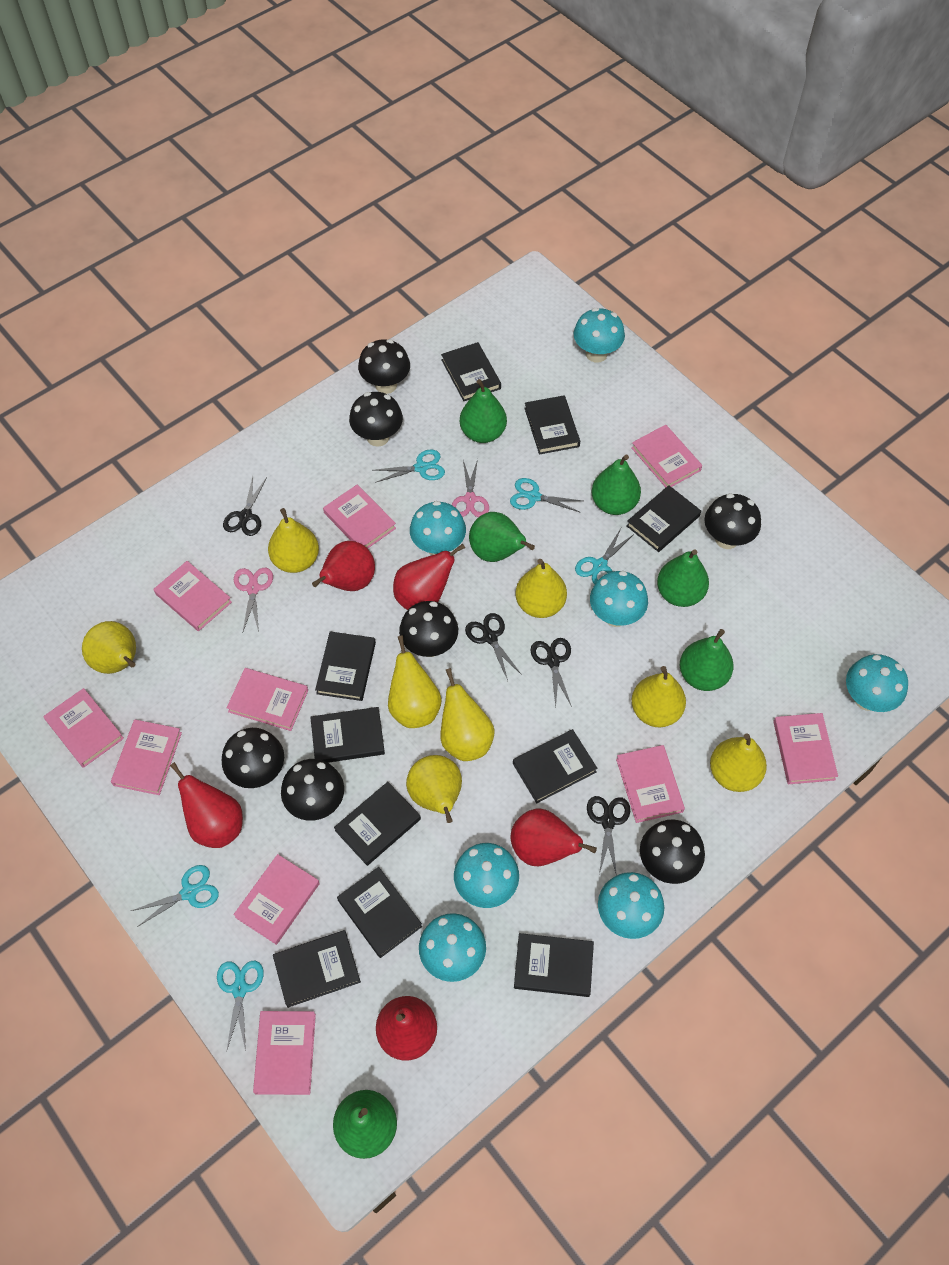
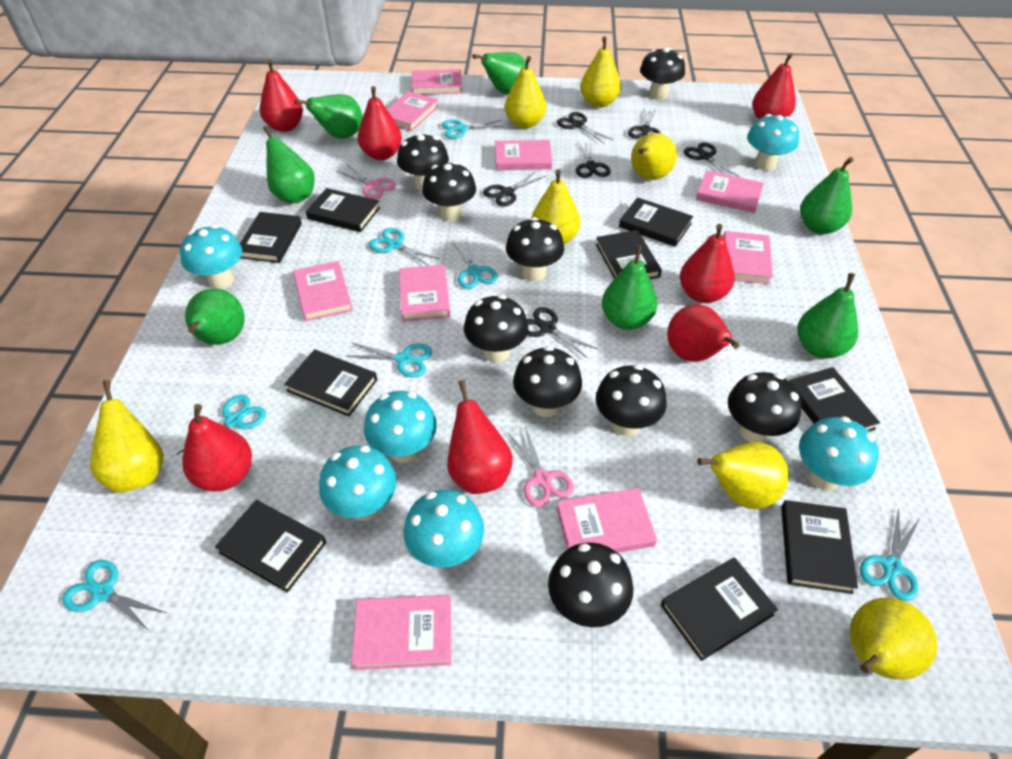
black book: 10 -> 9
black mushroom: 7 -> 9
black scissors: 4 -> 6
green pear: 6 -> 7
pink book: 10 -> 9
red pear: 5 -> 7
turquoise mushroom: 7 -> 6
turquoise scissors: 5 -> 7
yellow pear: 8 -> 7

